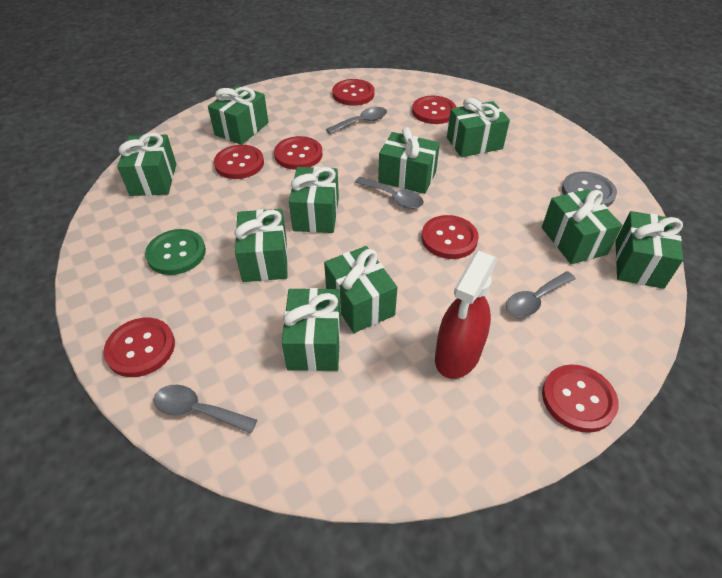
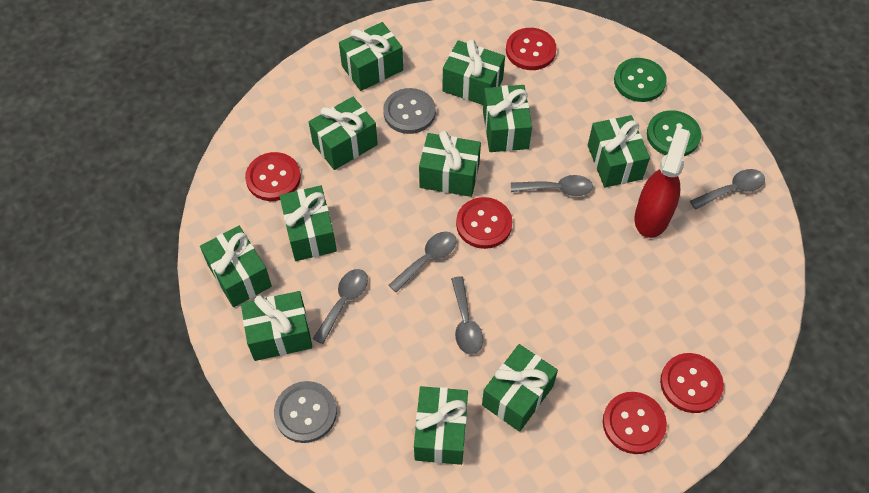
green button: 1 -> 2
green gift: 10 -> 11
grey button: 1 -> 2
grey spoon: 4 -> 5
red button: 7 -> 5

